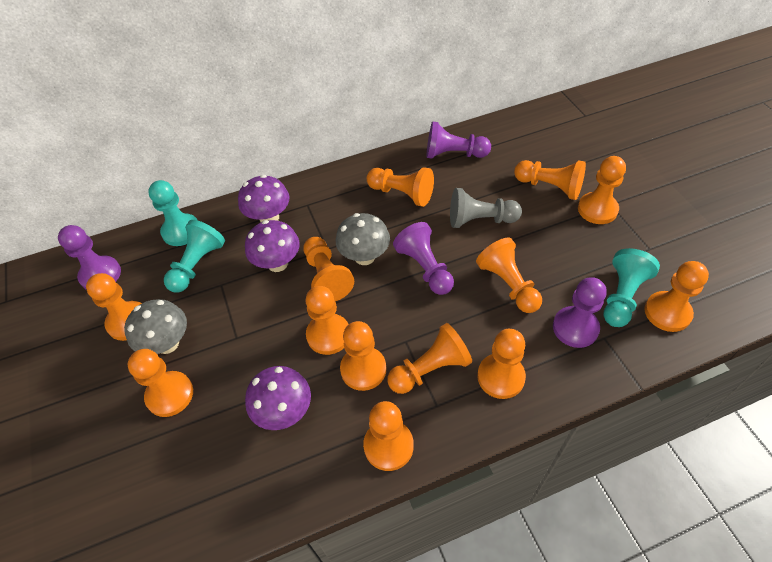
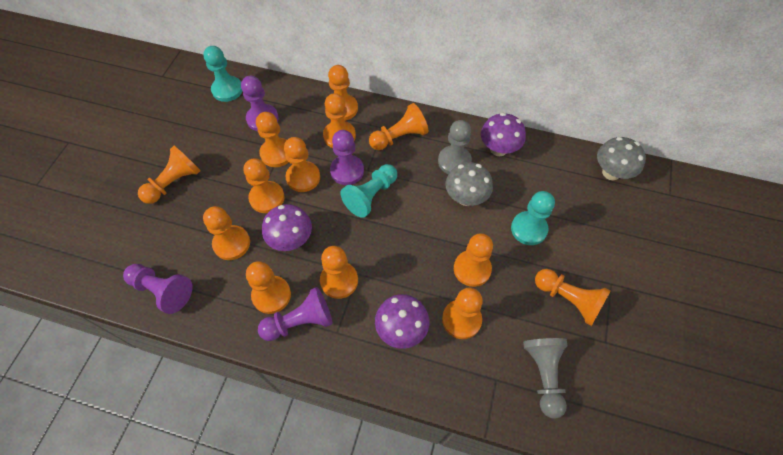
grey pawn: 1 -> 2

